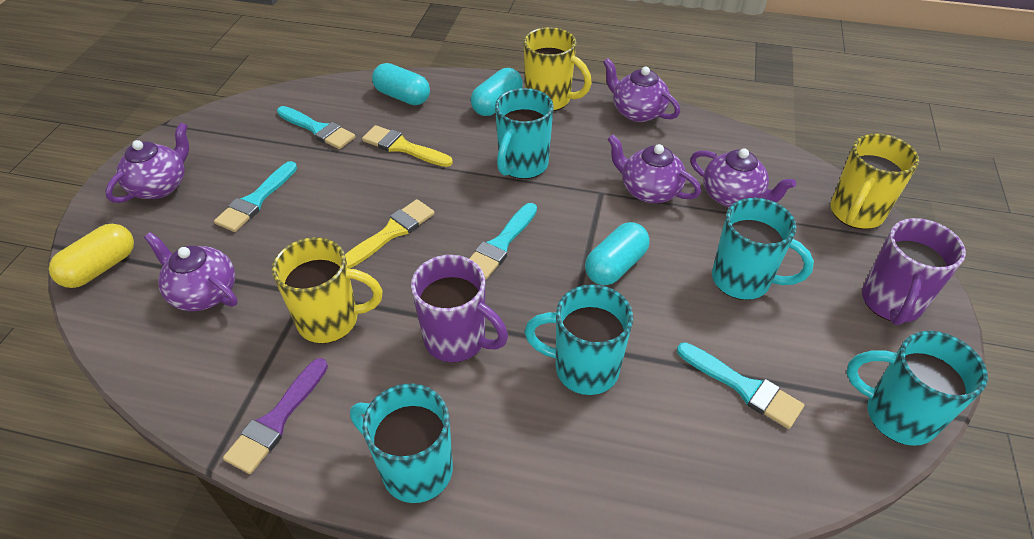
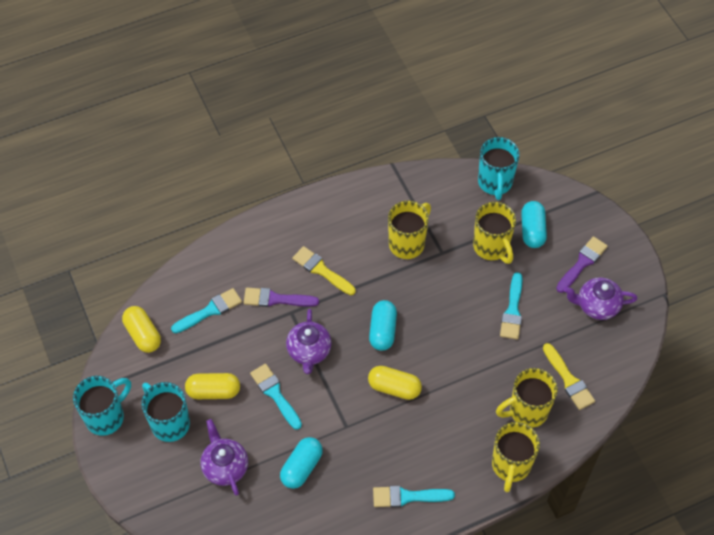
purple brush: 1 -> 2
purple mug: 2 -> 0
purple teapot: 5 -> 3
turquoise mug: 5 -> 3
yellow capsule: 1 -> 3
yellow mug: 3 -> 4

